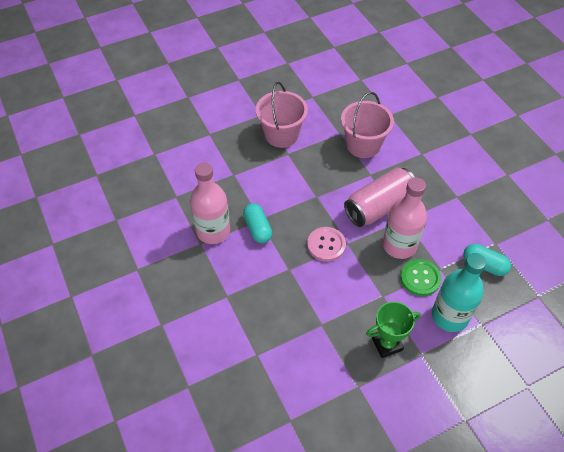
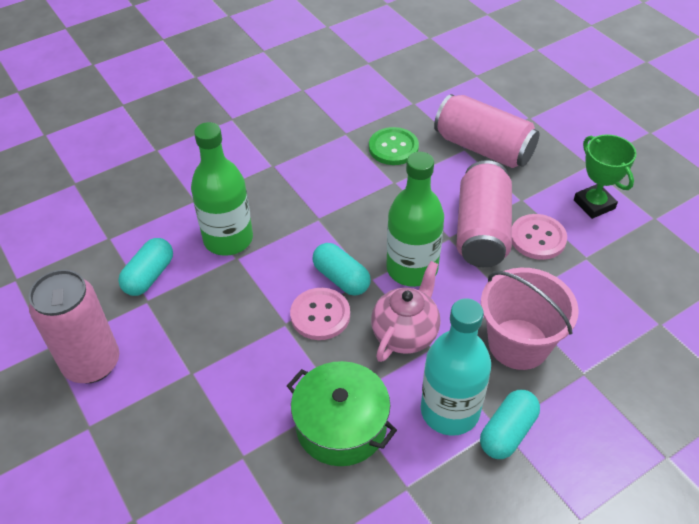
green bottle: 0 -> 2
green pot: 0 -> 1
pink bottle: 2 -> 0
pink bucket: 2 -> 1
pink button: 1 -> 2
pink can: 1 -> 3
pink teapot: 0 -> 1
turquoise capsule: 2 -> 3

